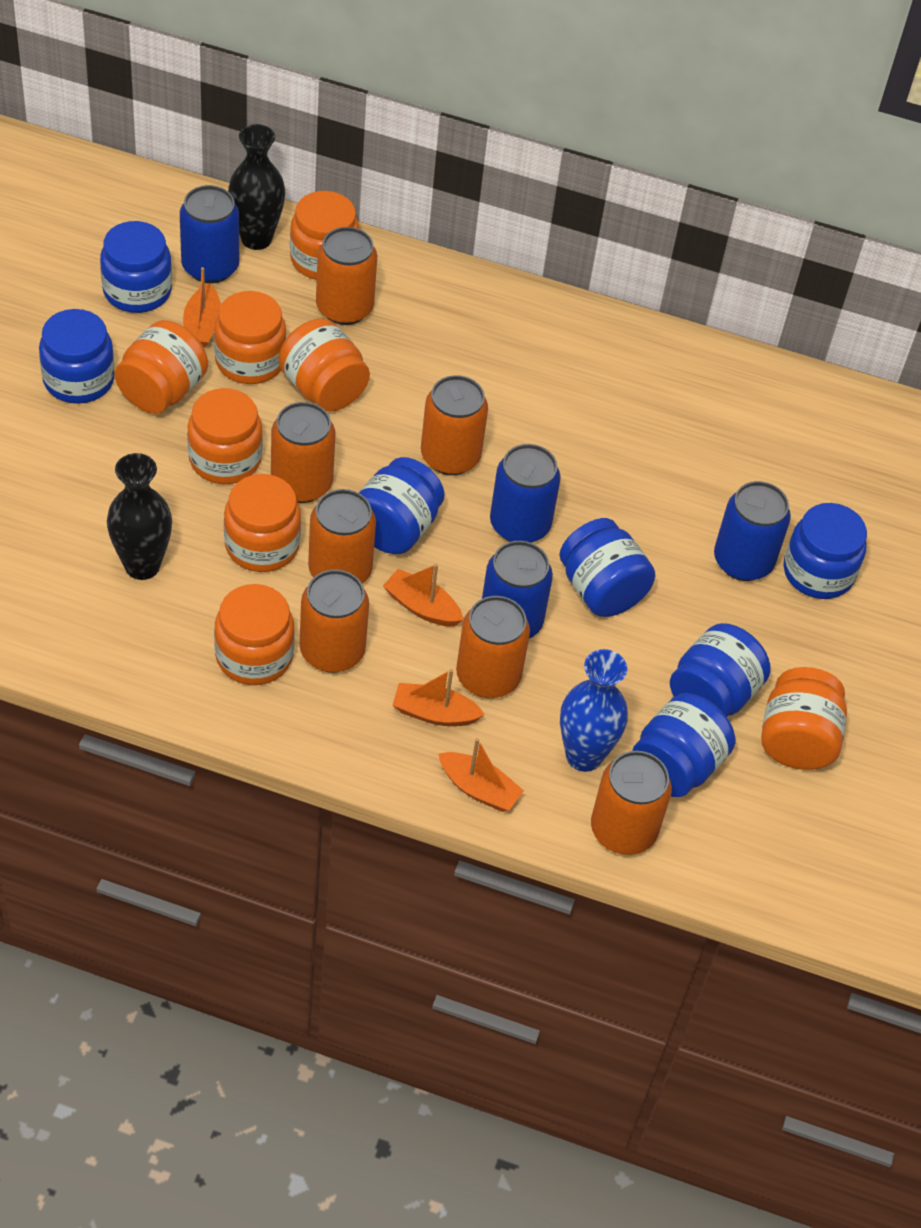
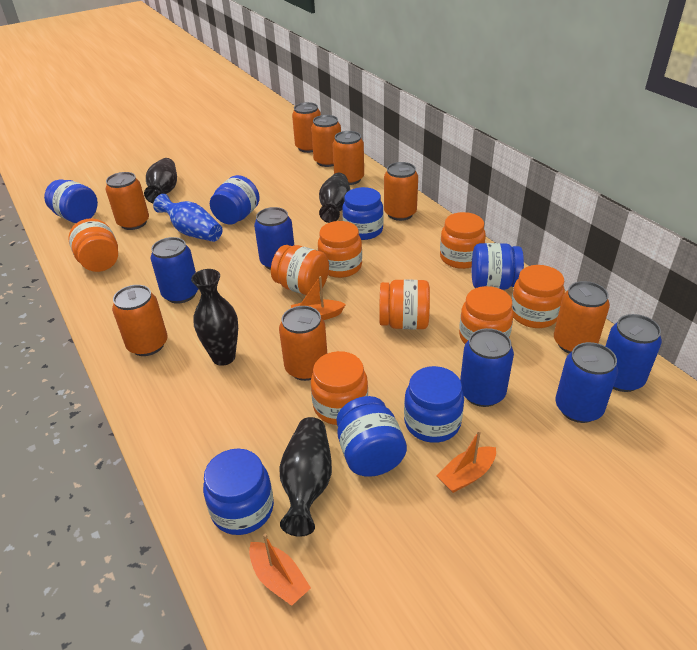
black vase: 2 -> 4
blue can: 4 -> 5
orange boat: 4 -> 3
orange can: 7 -> 8

